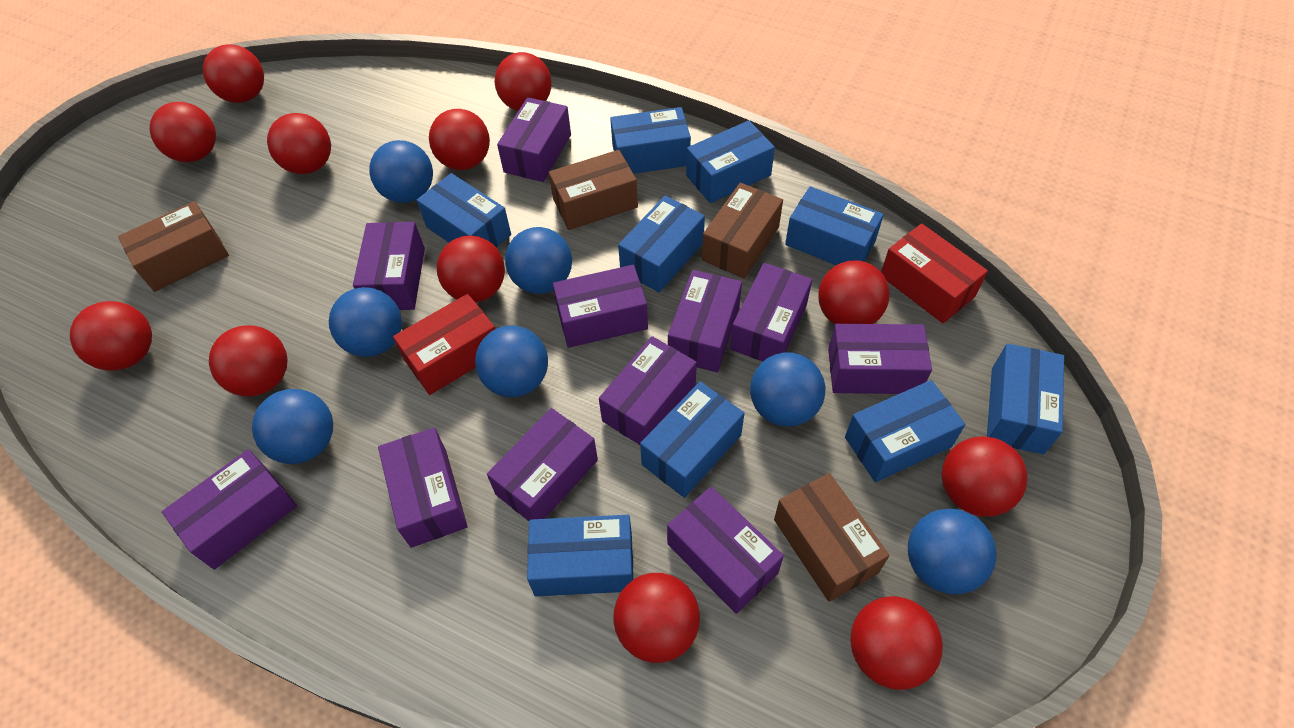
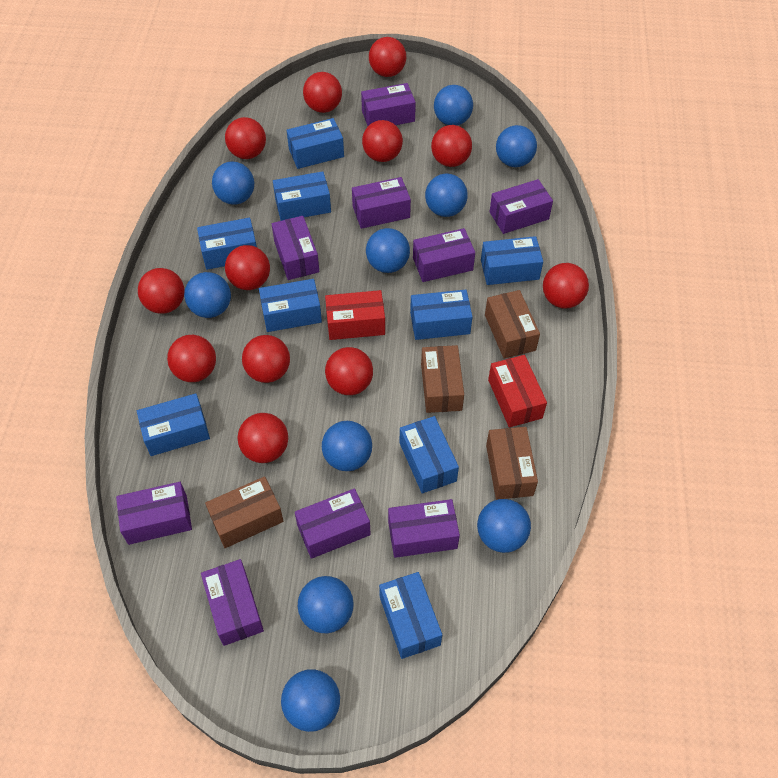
blue ball: 7 -> 10
purple box: 11 -> 9

